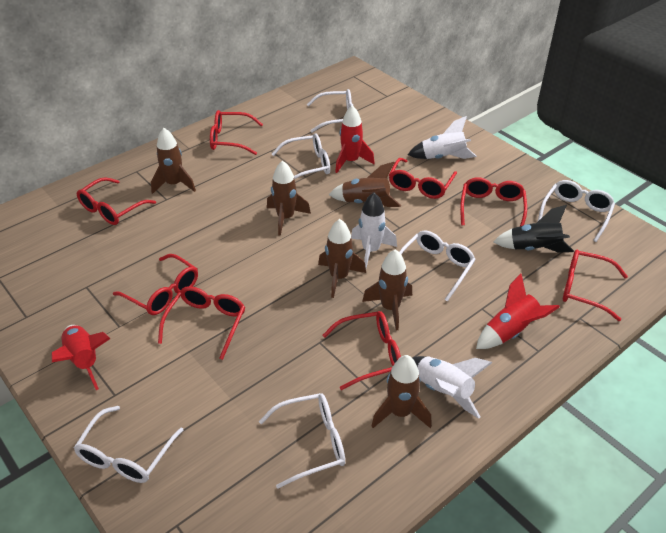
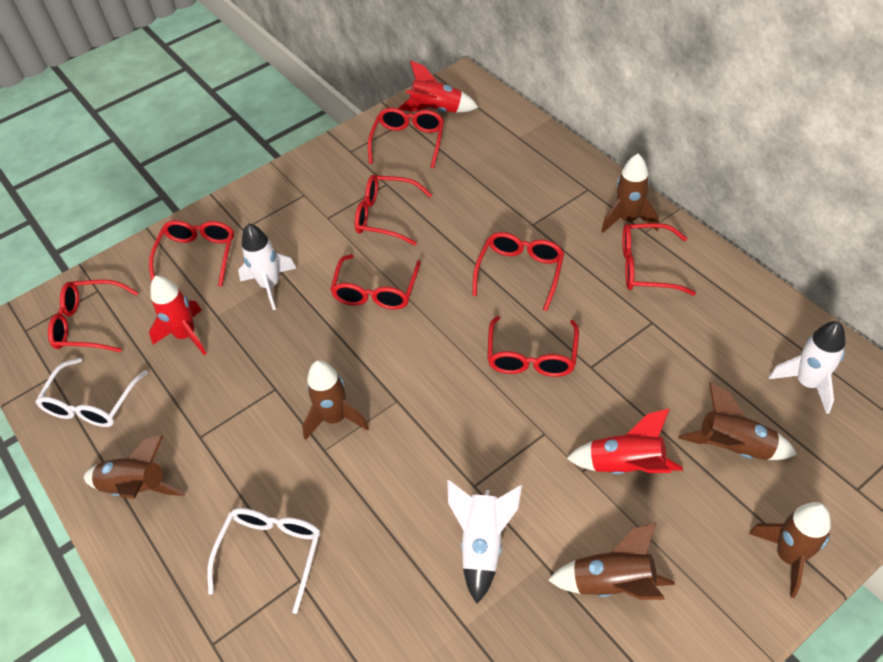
black rocket: 1 -> 0
white glasses: 6 -> 2

